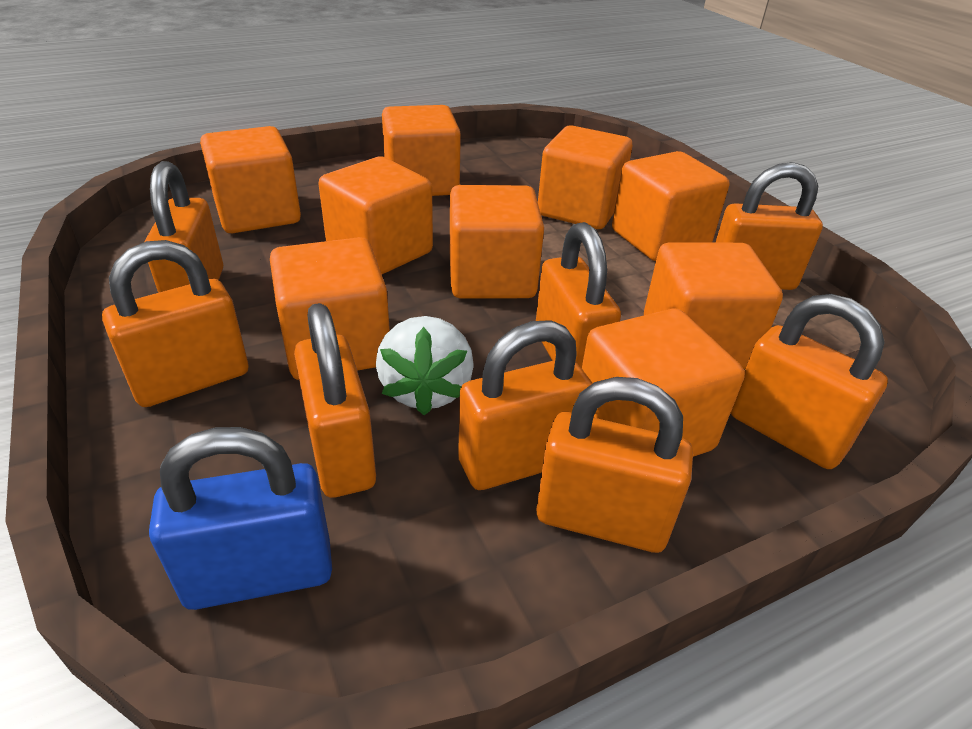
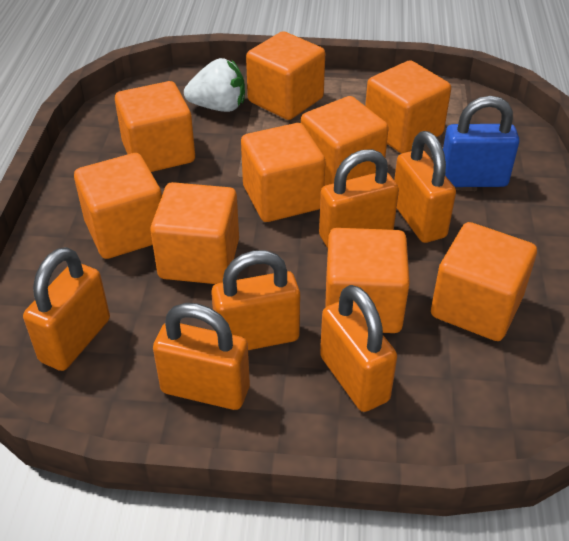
orange padlock: 8 -> 6

